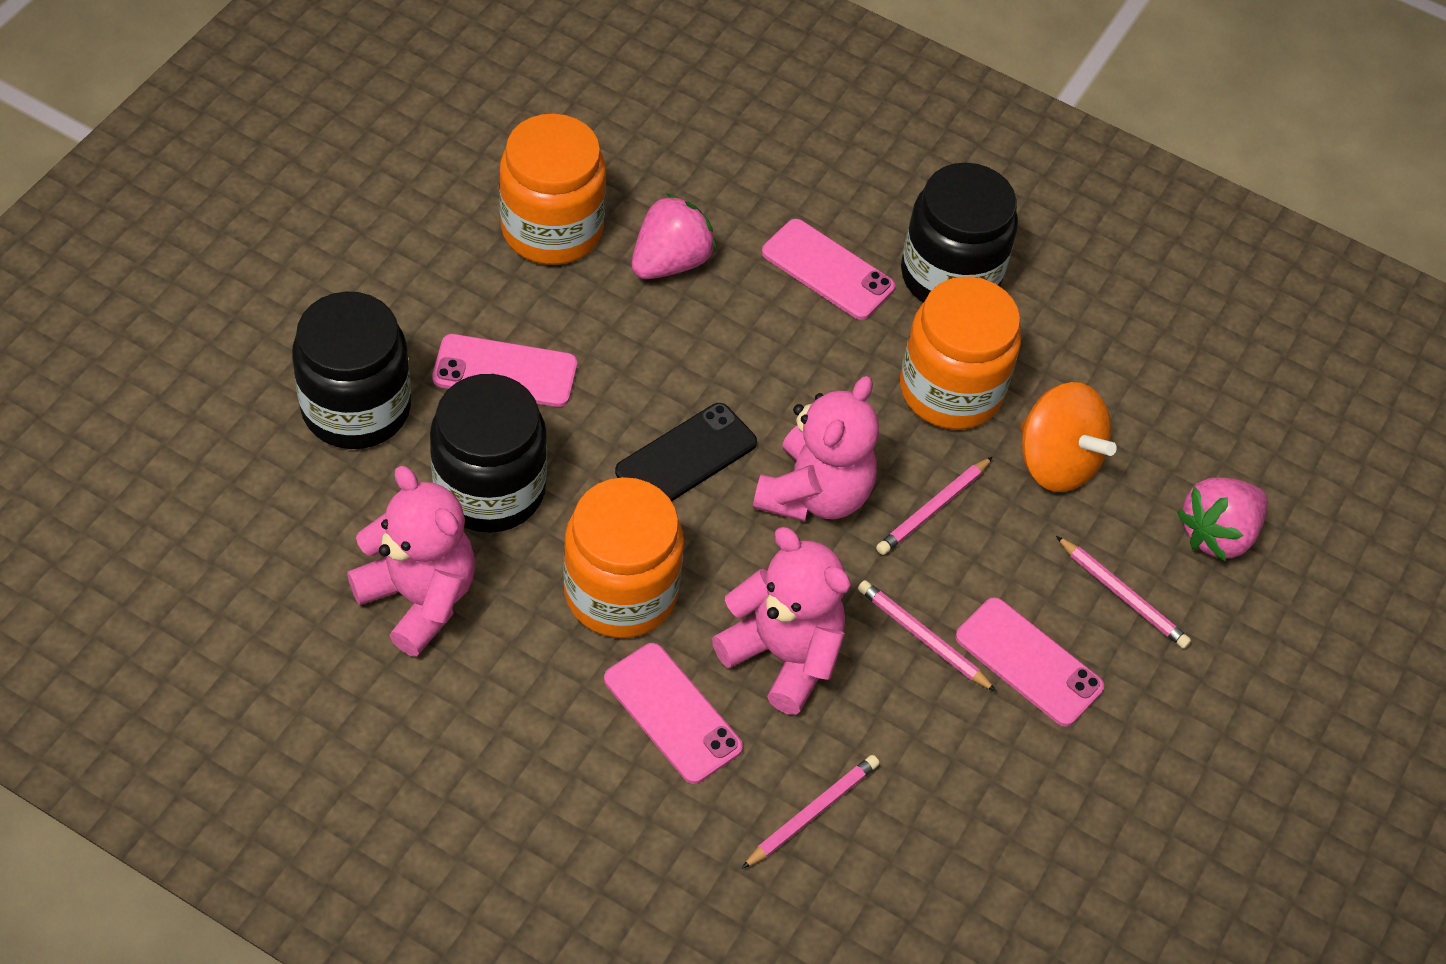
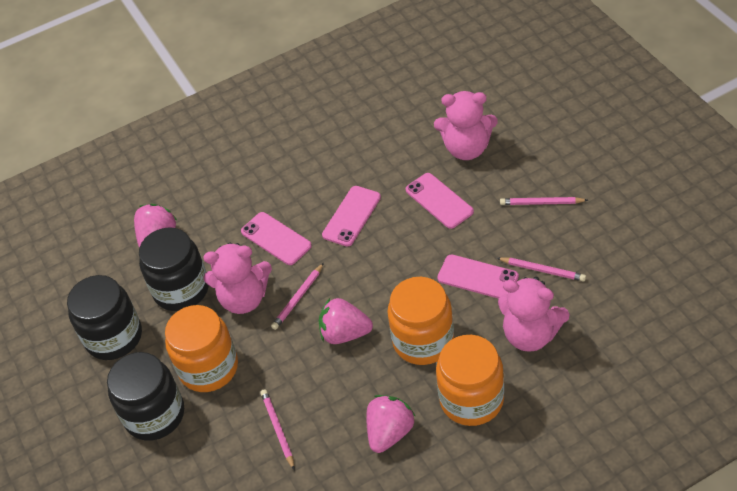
black phone: 1 -> 0
orange spinning top: 1 -> 0
pink strawberry: 2 -> 3

